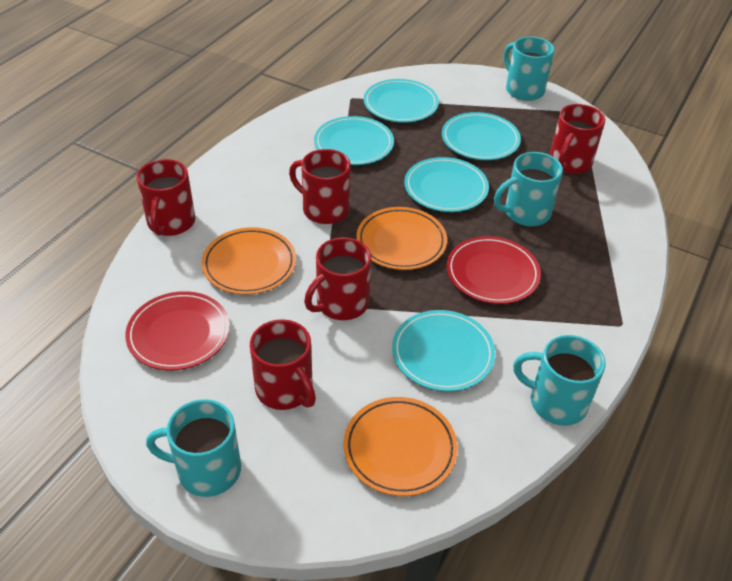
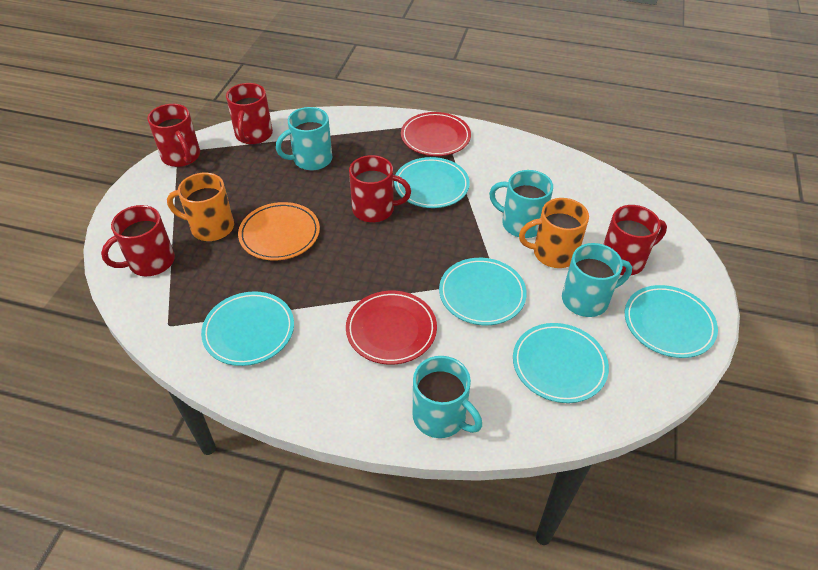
orange mug: 0 -> 2
orange plate: 3 -> 1

